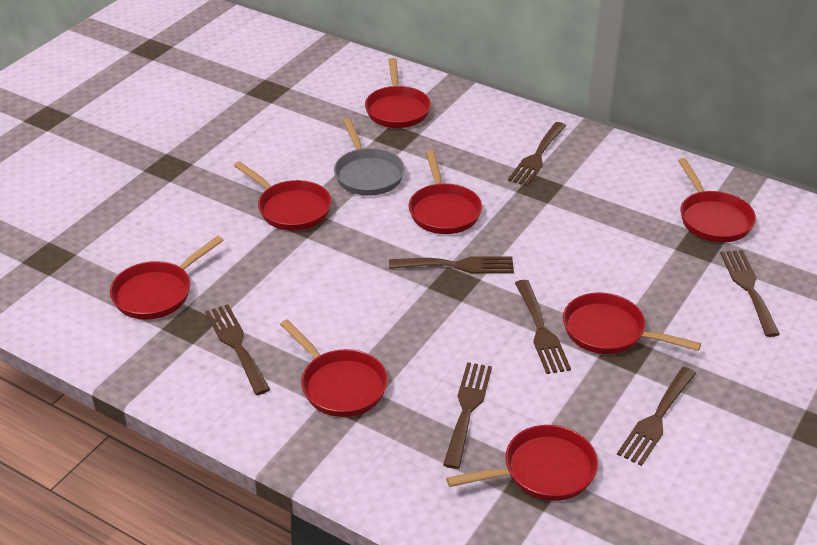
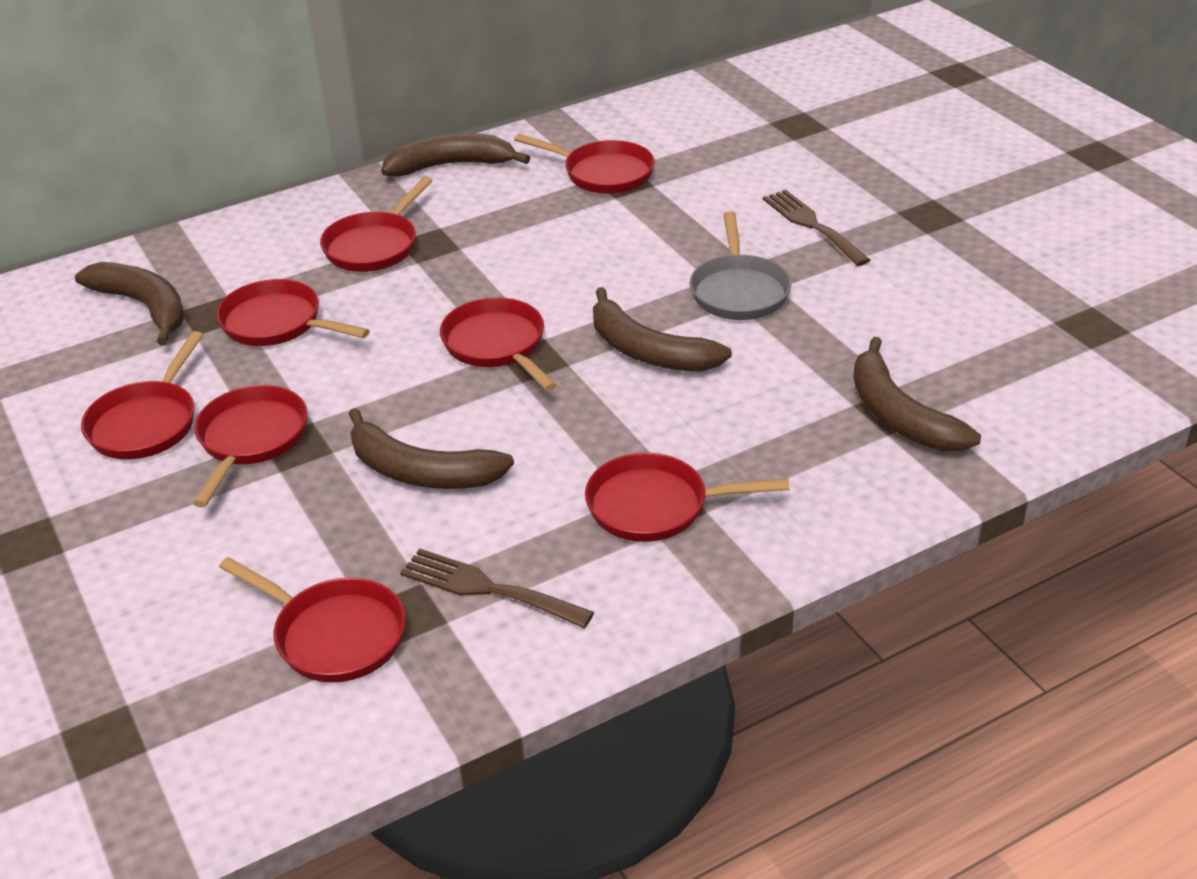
brown banana: 0 -> 5
brown fork: 7 -> 2

